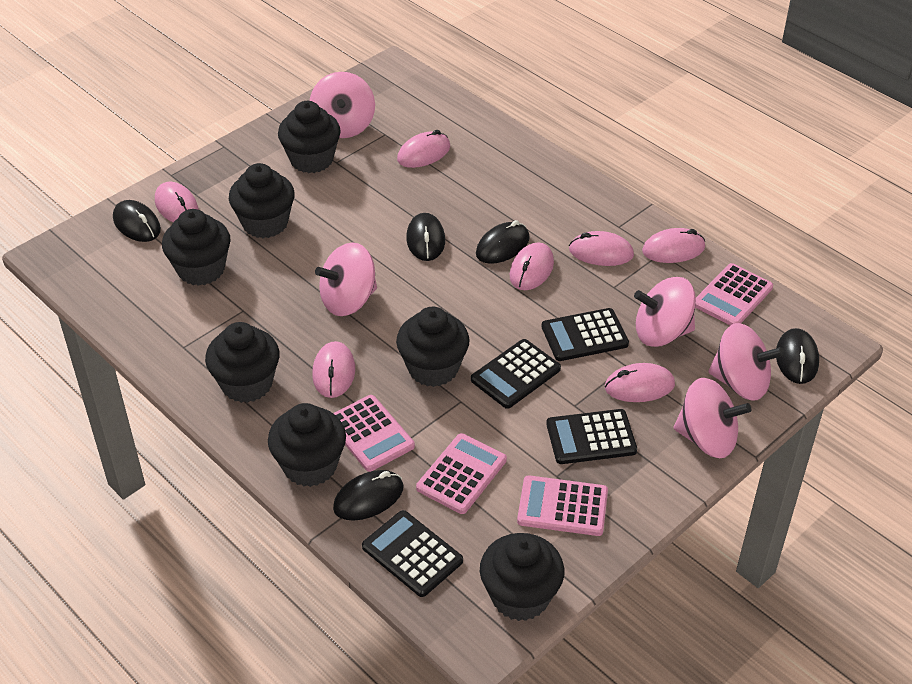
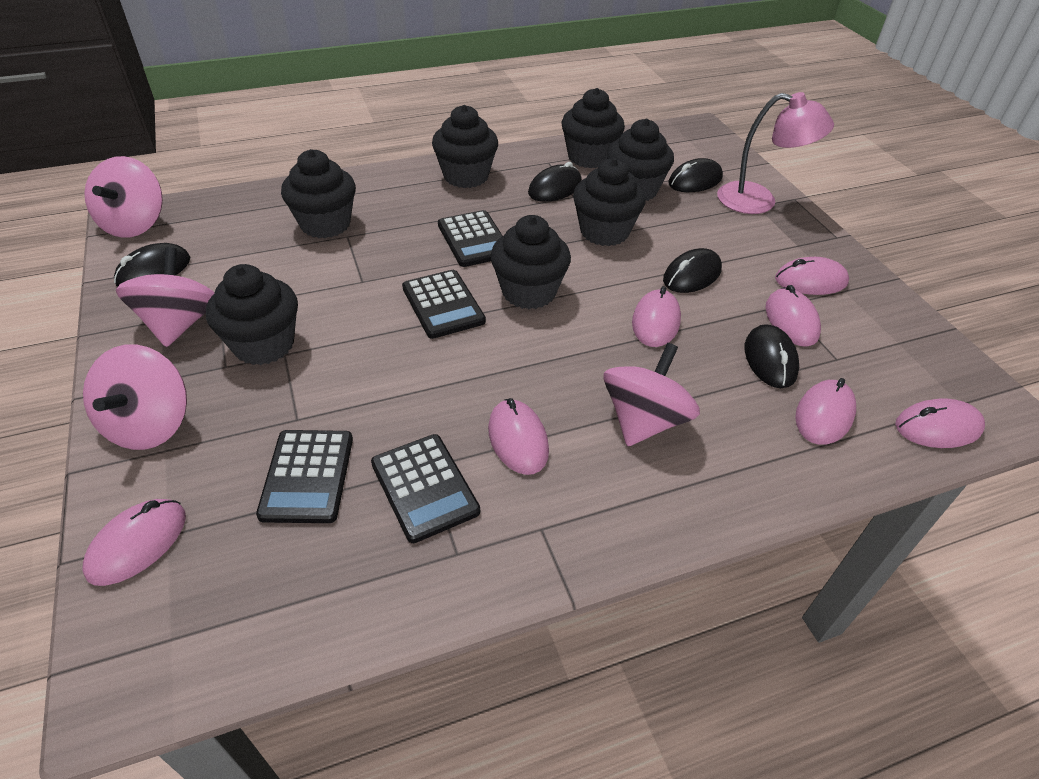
pink calculator: 4 -> 0
pink lamp: 0 -> 1
pink spinning top: 5 -> 4

